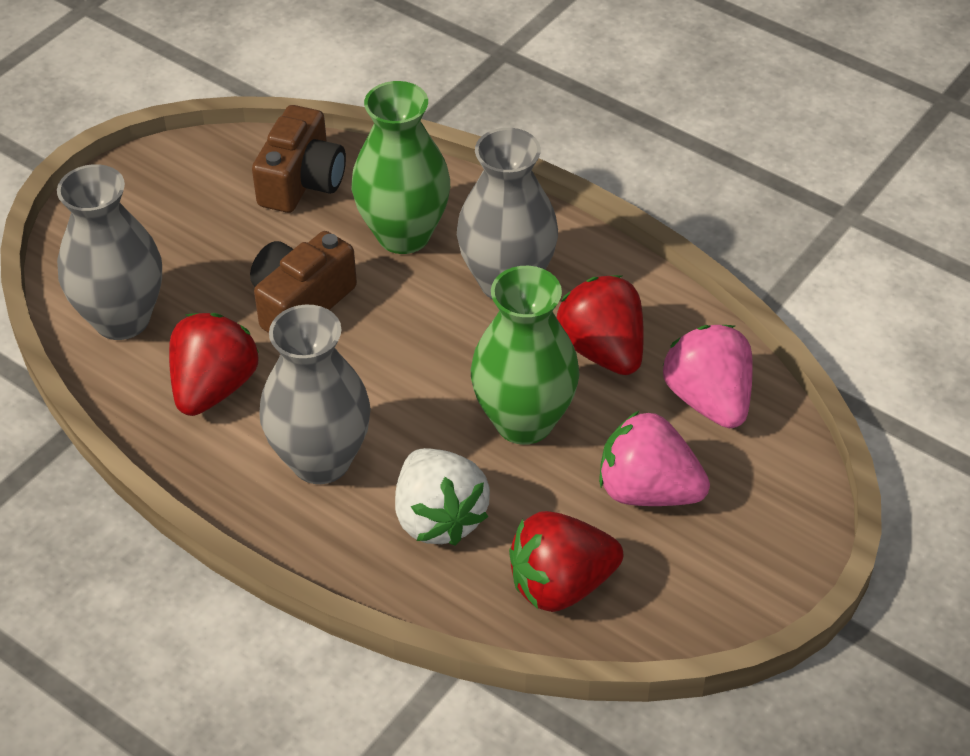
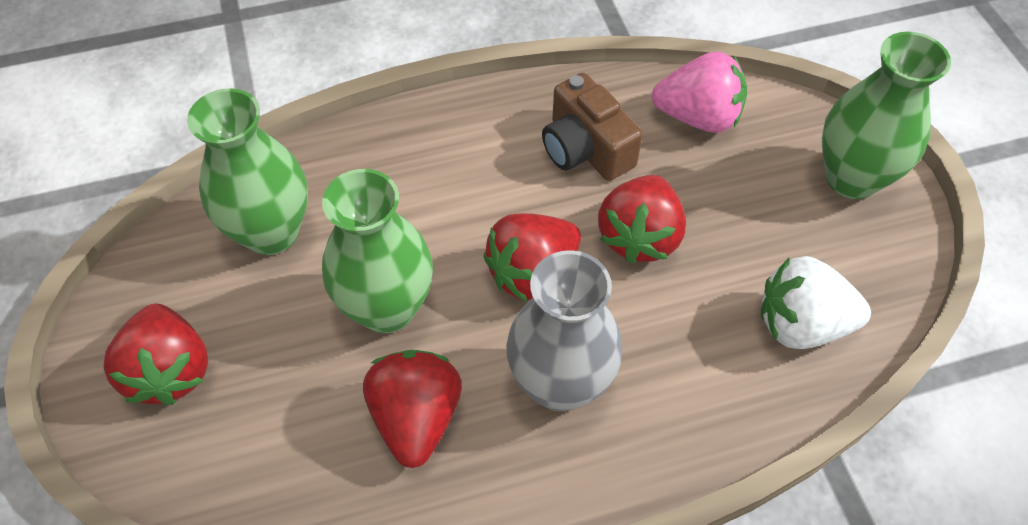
brown camera: 2 -> 1
green vase: 2 -> 3
grey vase: 3 -> 1
pink strawberry: 2 -> 1
red strawberry: 3 -> 4

